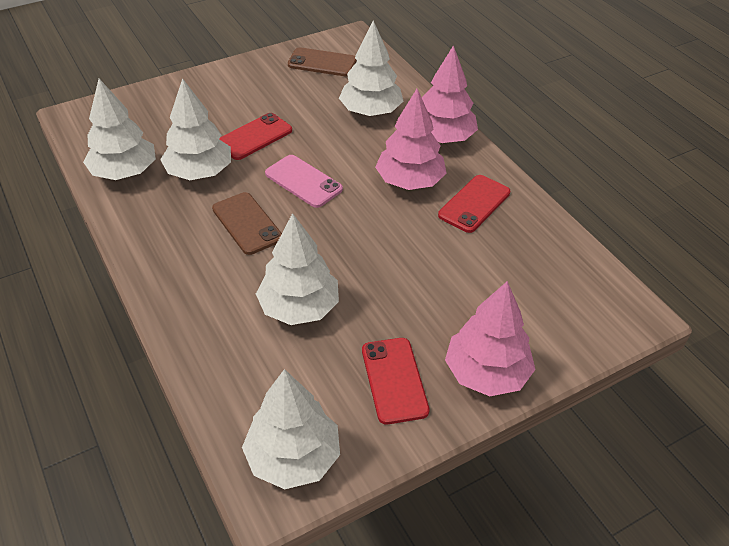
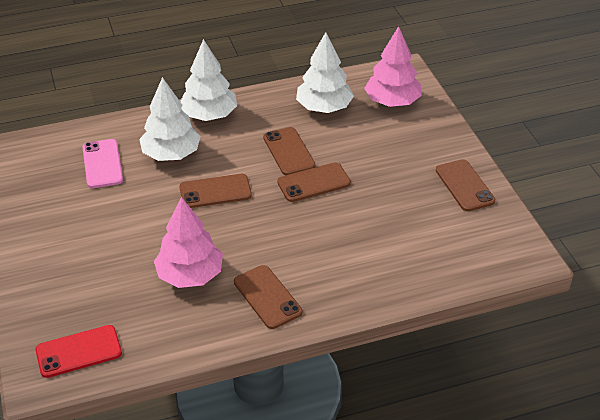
brown phone: 2 -> 5
pink tree: 3 -> 2
red phone: 3 -> 1
white tree: 5 -> 3

